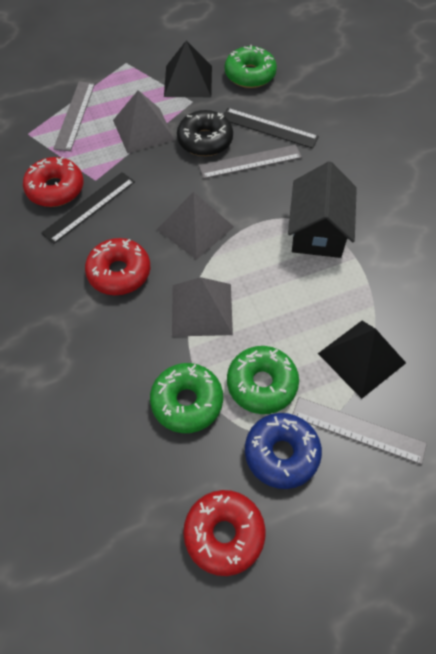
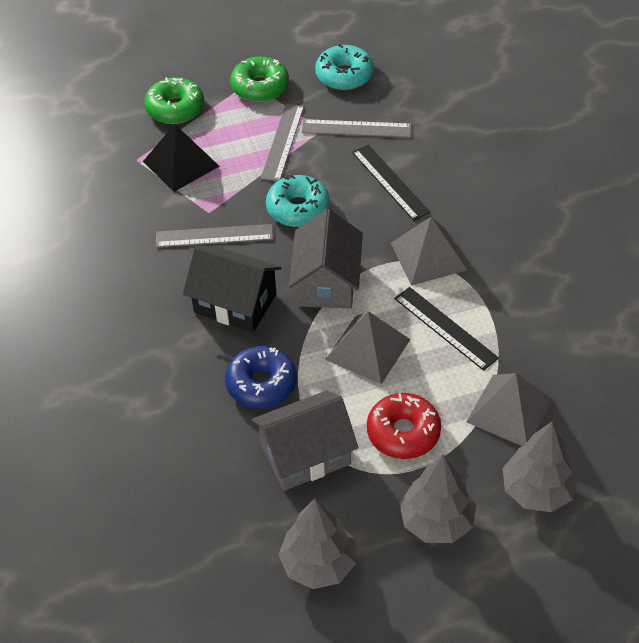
black donut: 1 -> 0
black pyramid: 2 -> 1
green donut: 3 -> 2
grey house: 0 -> 2
grey tree: 0 -> 3
red donut: 3 -> 1
turquoise donut: 0 -> 2

